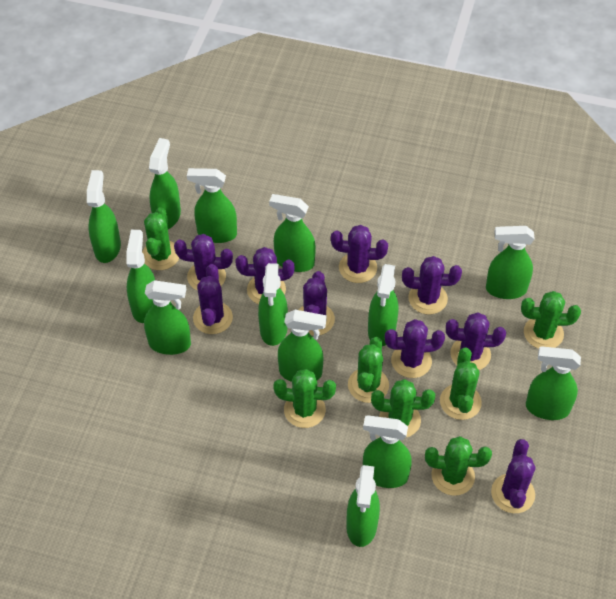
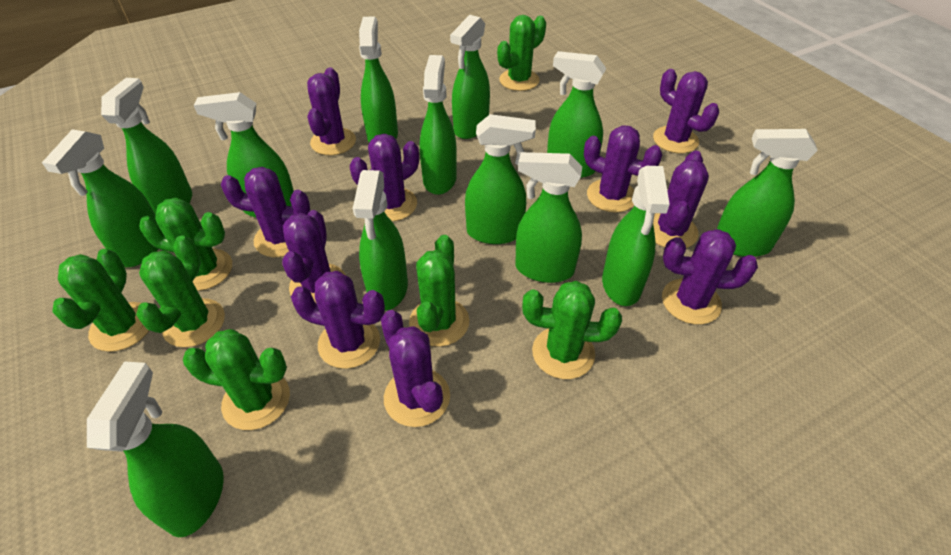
purple cactus: 9 -> 10

